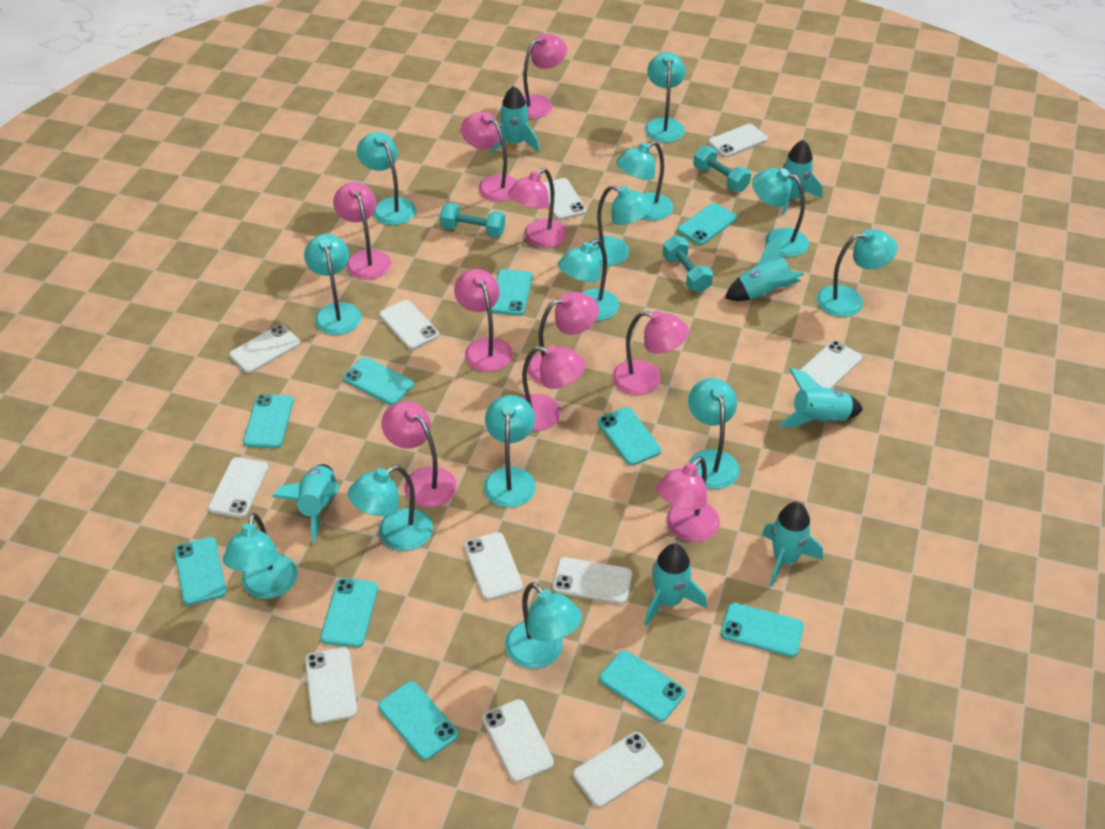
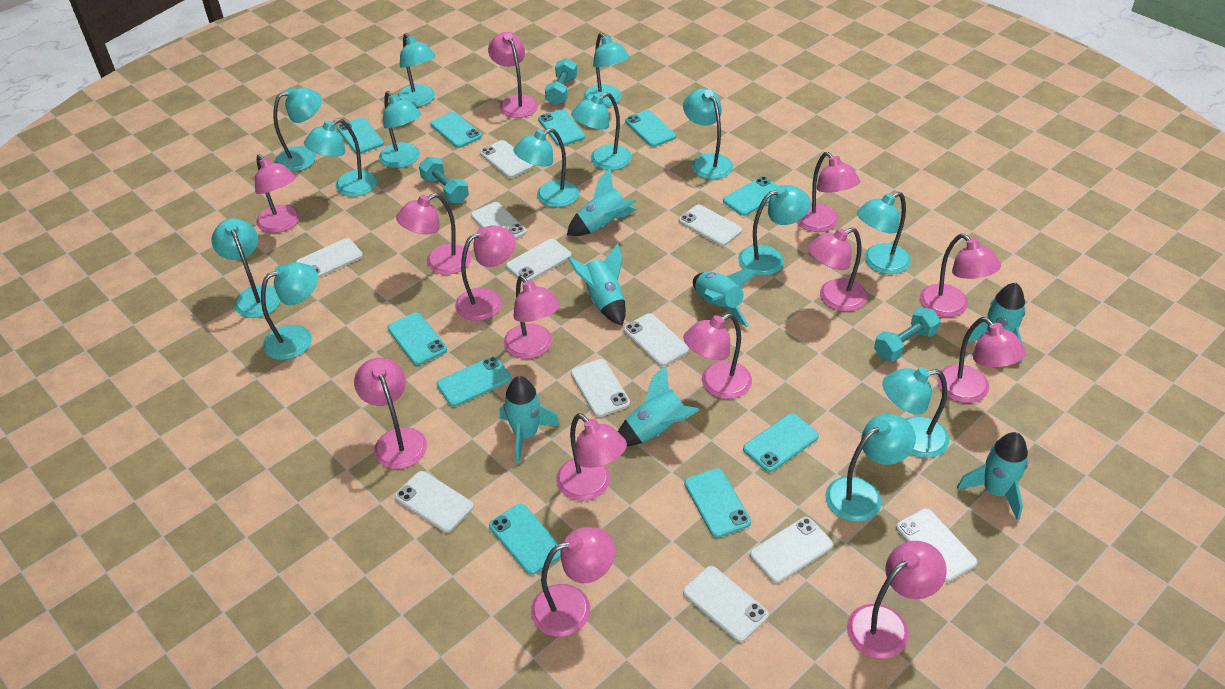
pink lamp: 10 -> 14
turquoise lamp: 13 -> 14

